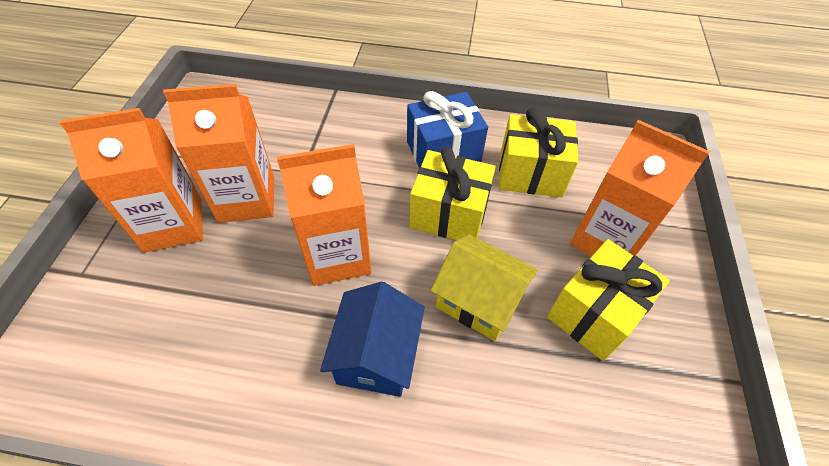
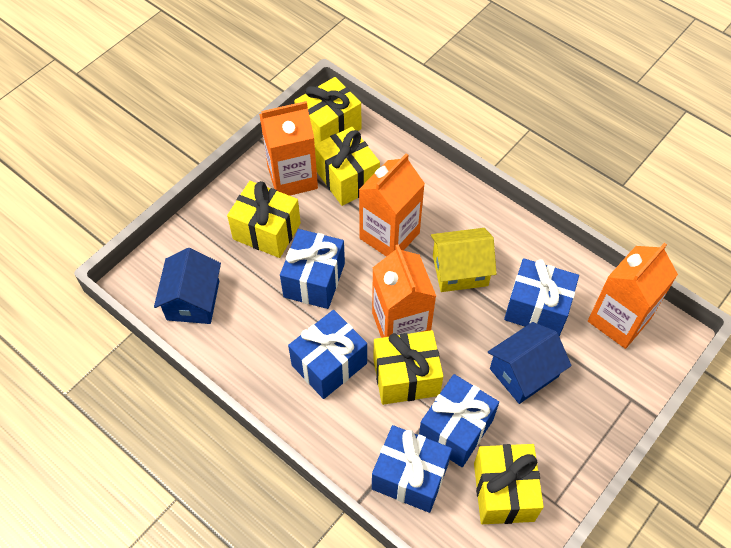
blue gift: 1 -> 5
blue house: 1 -> 2
yellow gift: 3 -> 5

